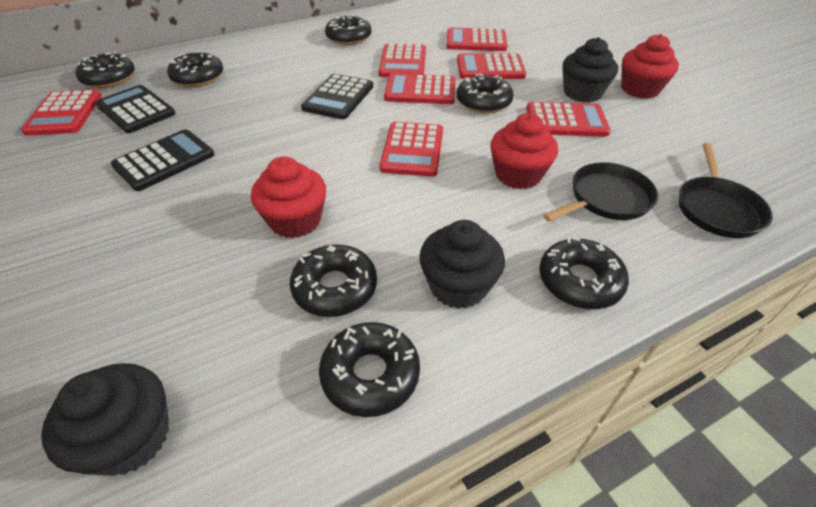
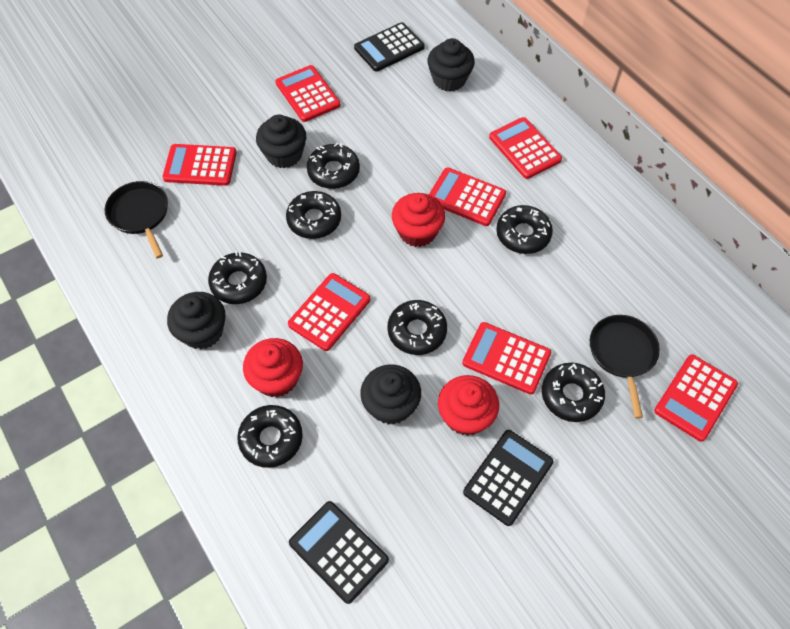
black cupcake: 3 -> 4

